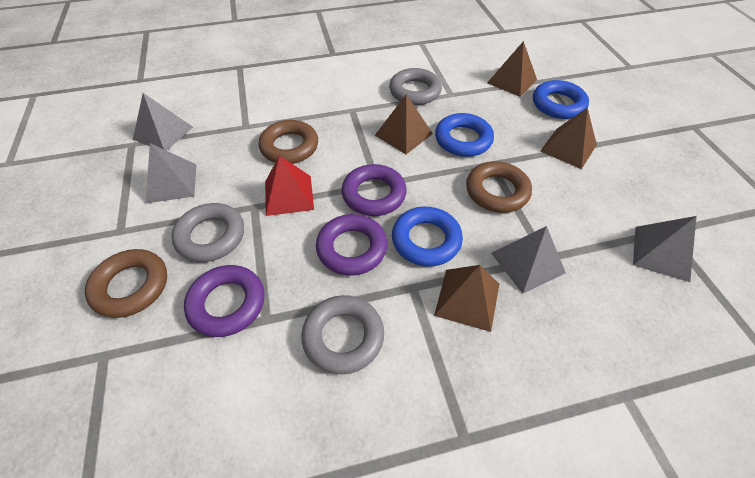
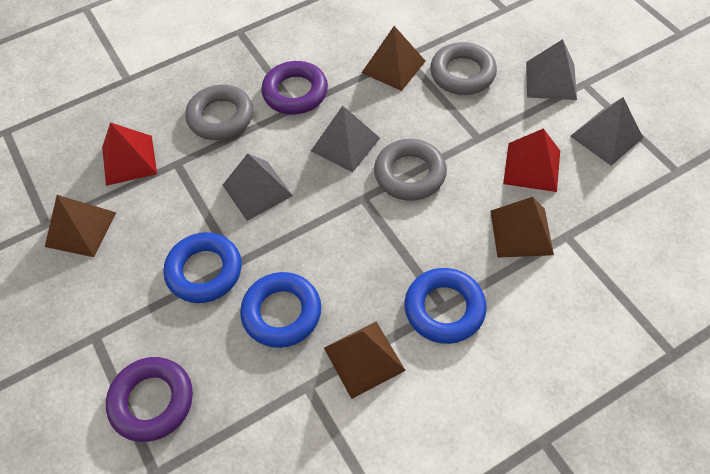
brown ring: 3 -> 0
purple ring: 3 -> 2
red pyramid: 1 -> 2

